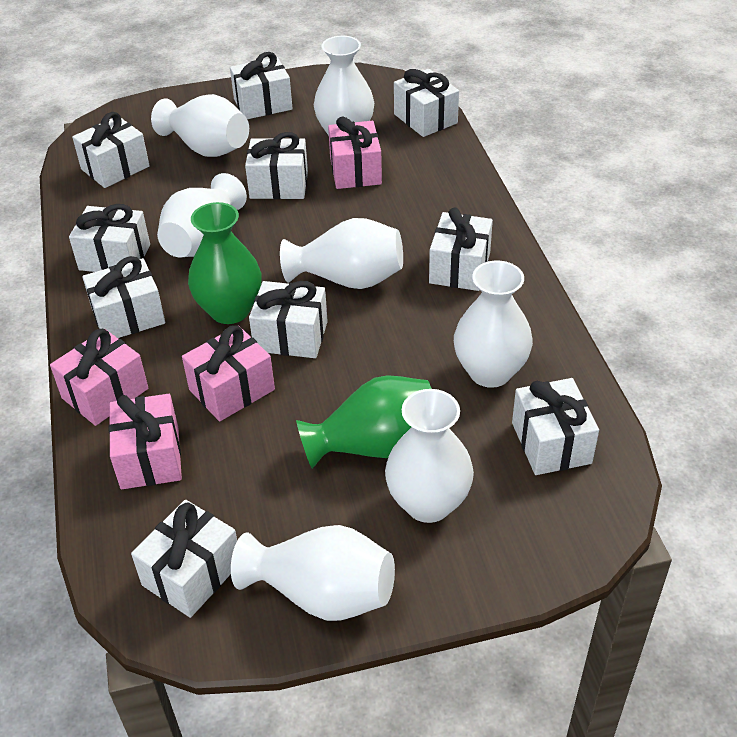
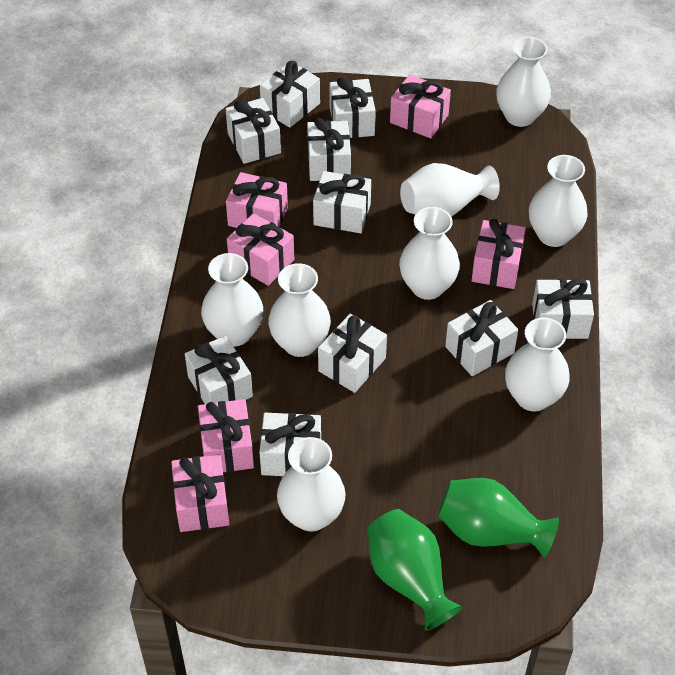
pink gift: 4 -> 6
white vase: 7 -> 8

